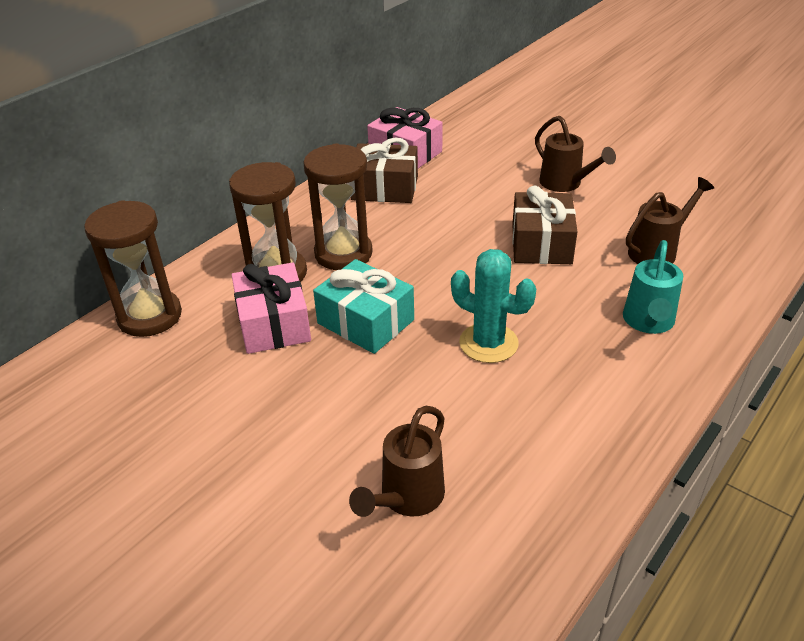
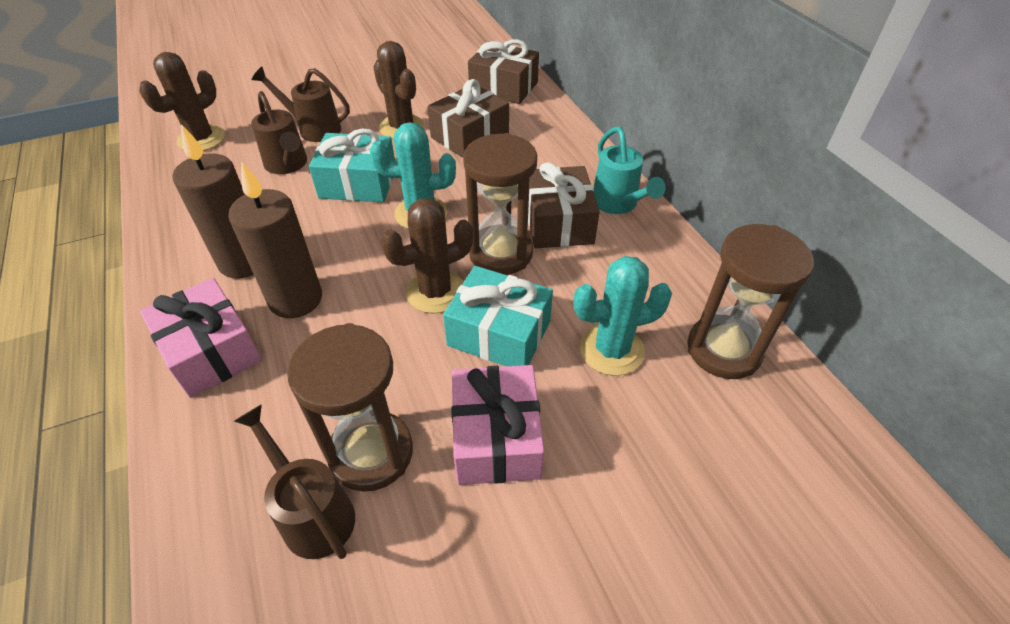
brown cactus: 0 -> 3
brown candle: 0 -> 2
brown gift: 2 -> 3
turquoise cactus: 1 -> 2
turquoise gift: 1 -> 2

